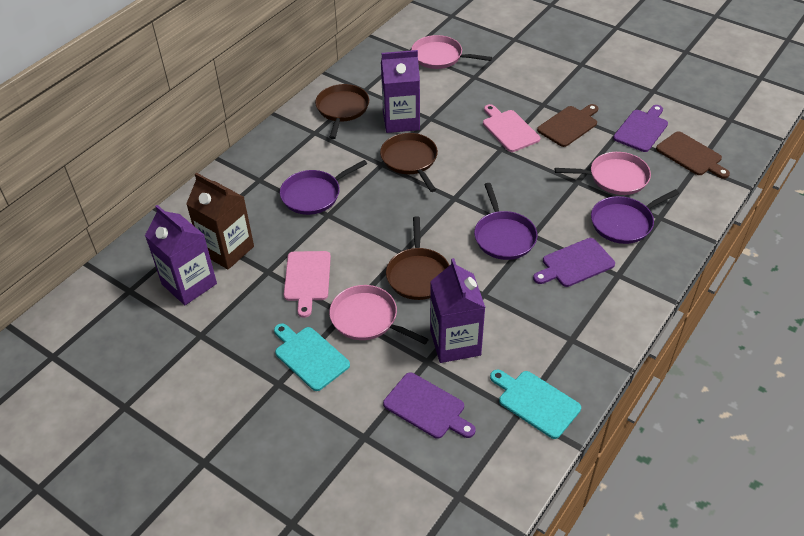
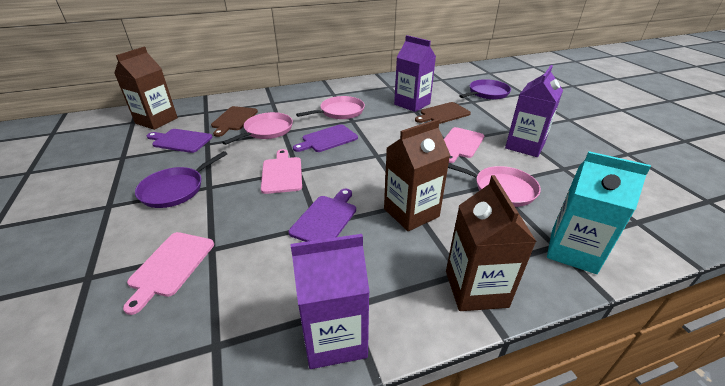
brown carton: 1 -> 3
brown pan: 3 -> 0
pink cutting board: 2 -> 3
purple pan: 3 -> 2
turquoise carton: 0 -> 1
turquoise cutting board: 2 -> 0

